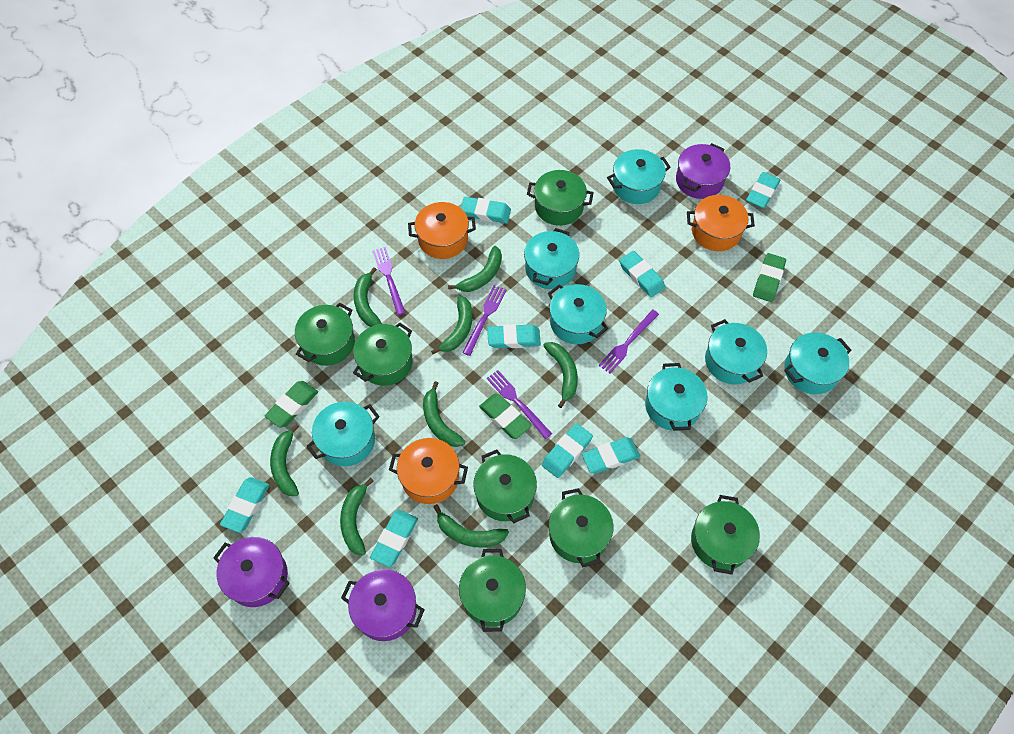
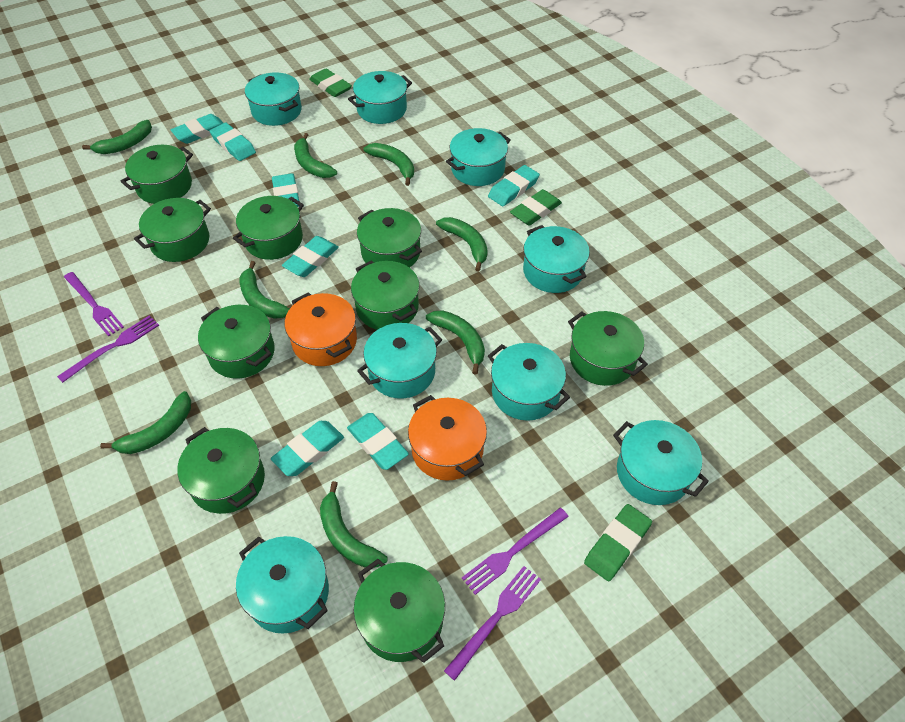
green pot: 7 -> 9
orange pot: 3 -> 2
purple pot: 3 -> 0
turquoise eraser: 8 -> 7
turquoise pot: 7 -> 8

